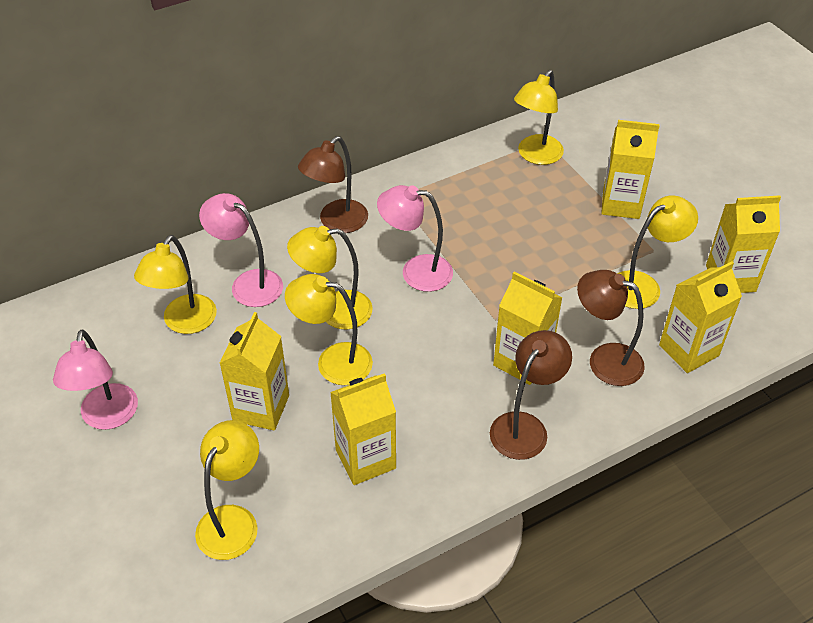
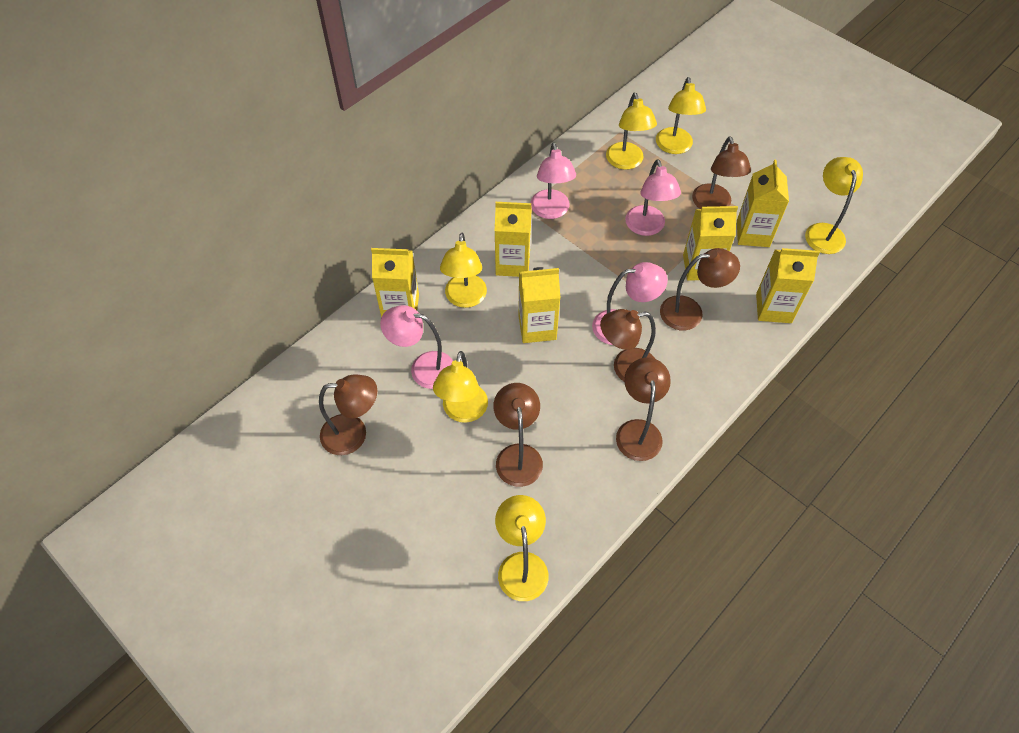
brown lamp: 3 -> 6
pink lamp: 3 -> 4

